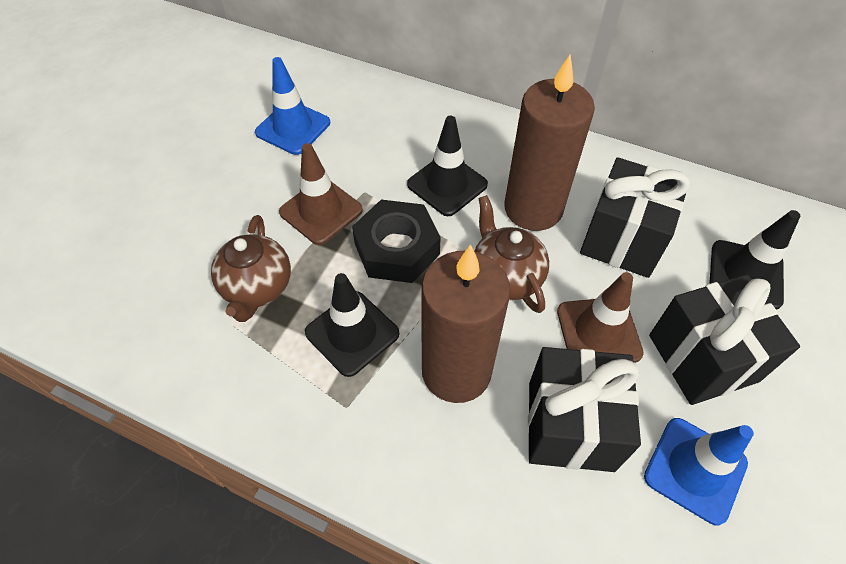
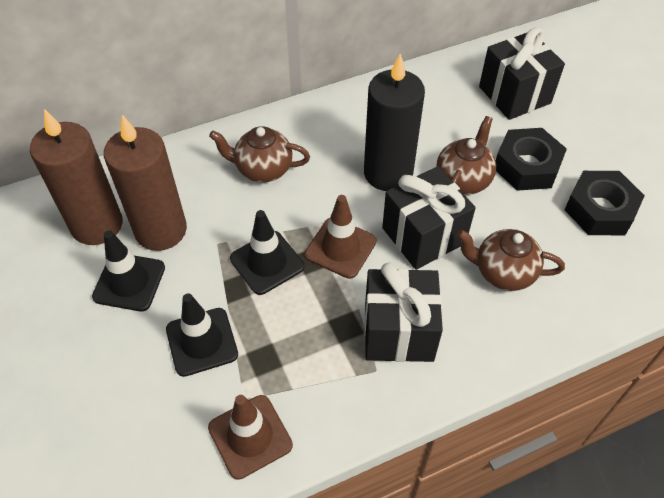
black candle: 0 -> 1
black nut: 1 -> 2
blue traffic cone: 2 -> 0
brown teapot: 2 -> 3

